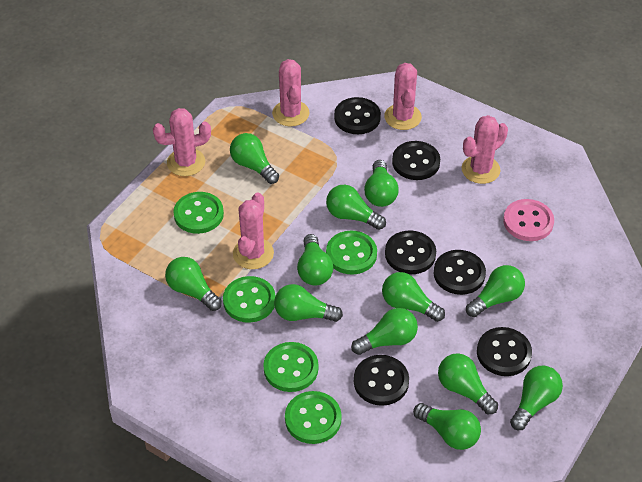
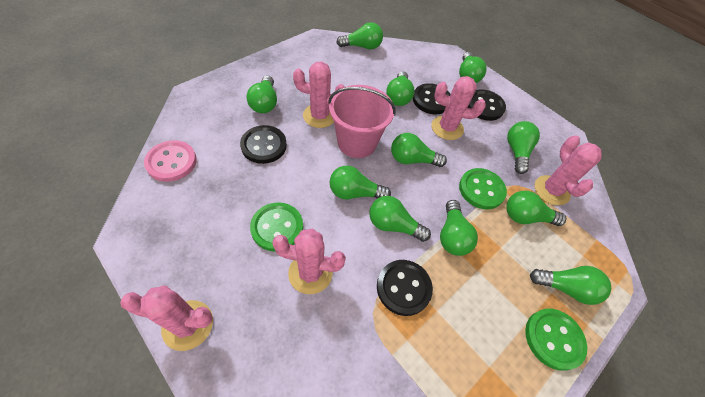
black button: 6 -> 4
green button: 5 -> 3
green light bulb: 12 -> 11
pink bucket: 0 -> 1

